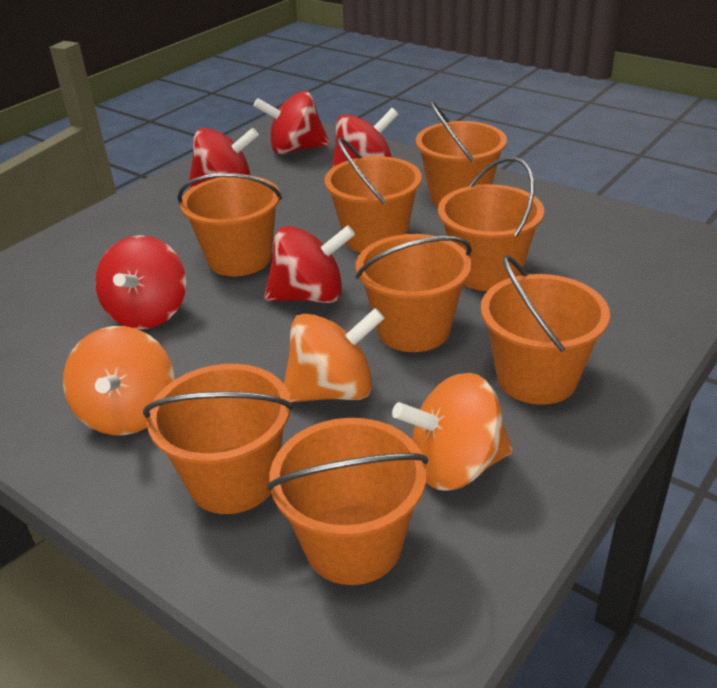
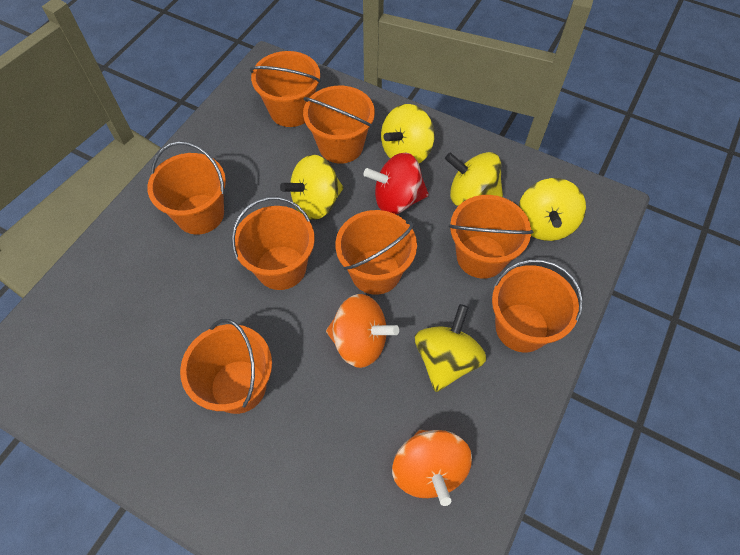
orange spinning top: 3 -> 2
red spinning top: 5 -> 1
yellow spinning top: 0 -> 5

